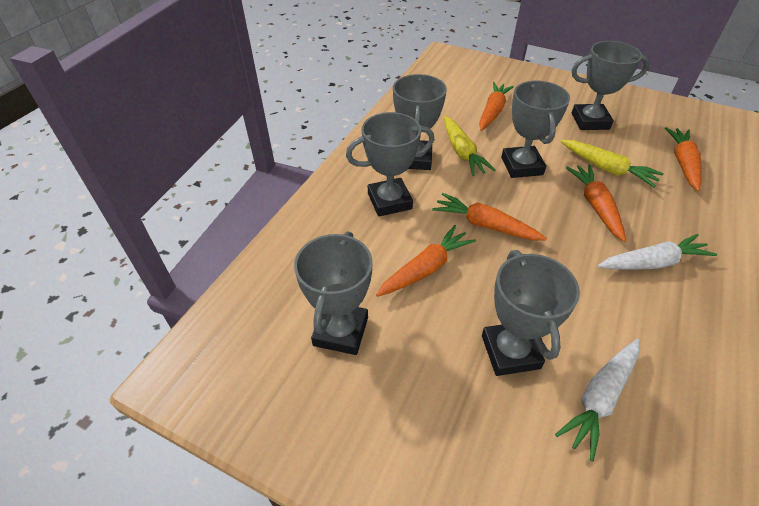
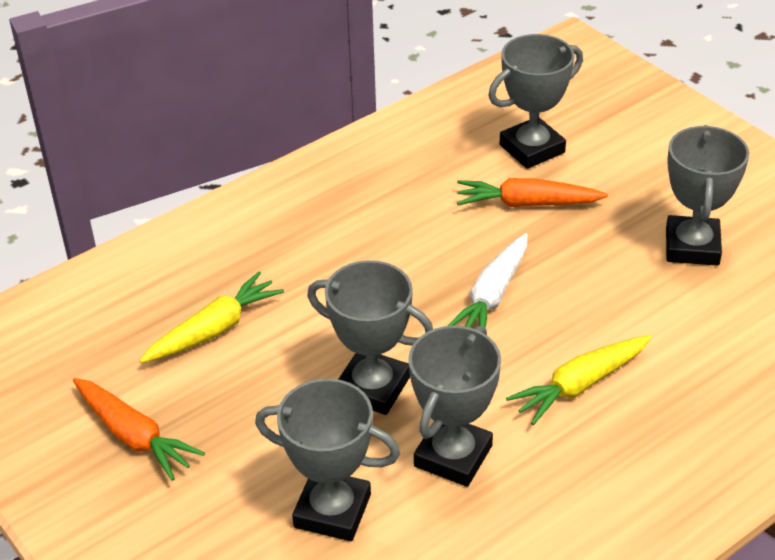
grey trophy: 6 -> 5
orange carrot: 5 -> 2
white carrot: 2 -> 1

